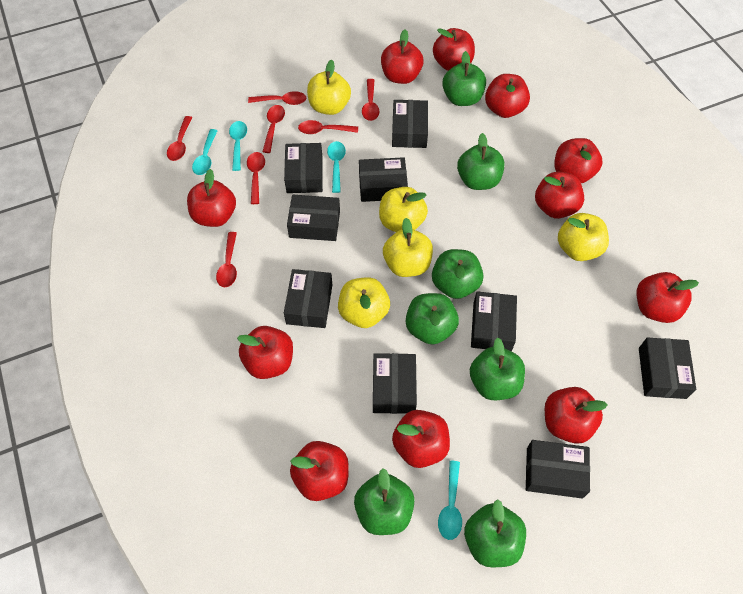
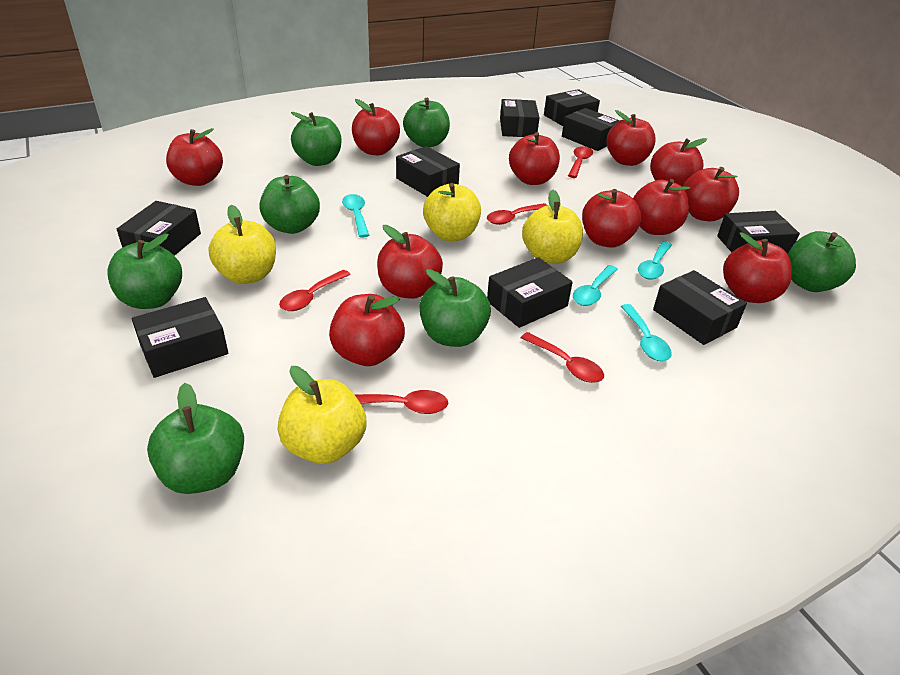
red spoon: 7 -> 5
yellow apple: 5 -> 4

